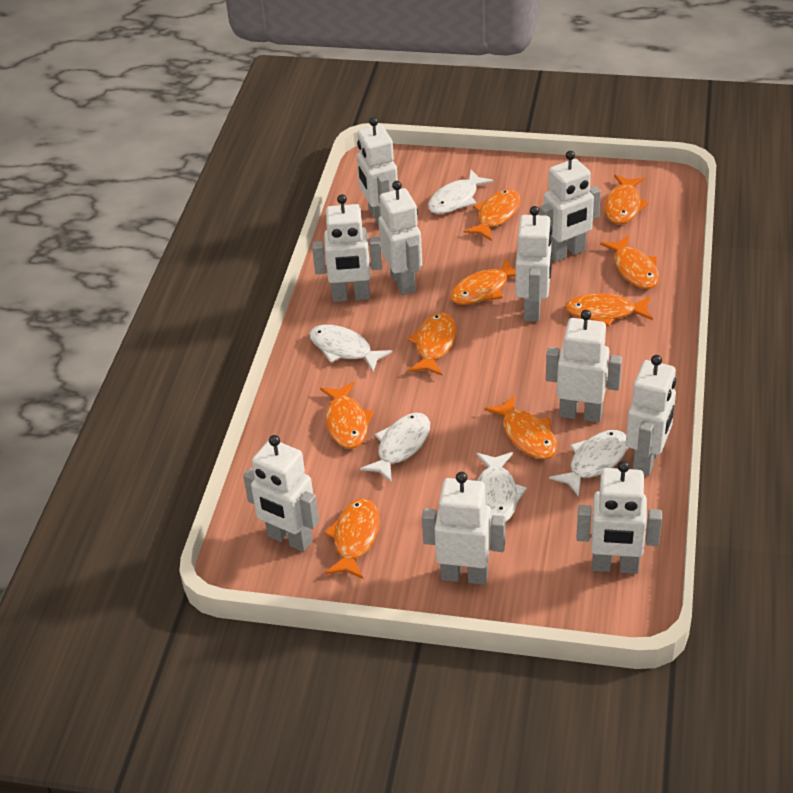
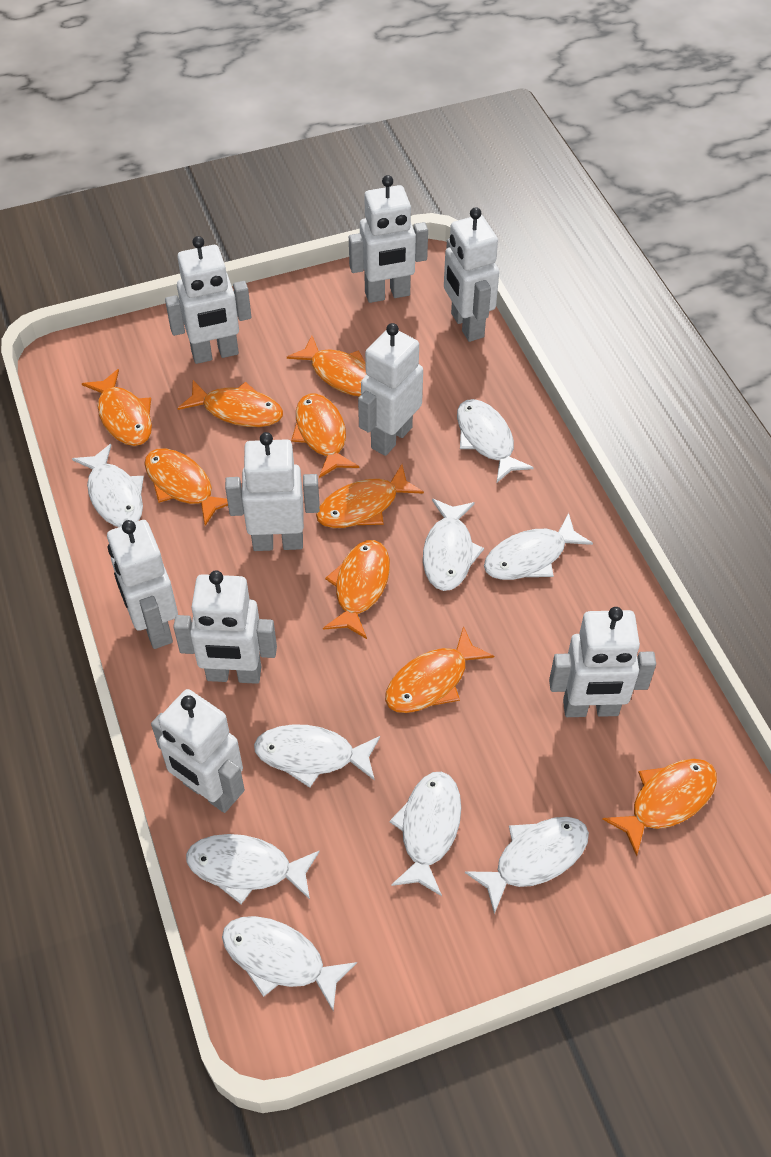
white fish: 5 -> 9
white robot: 10 -> 9

